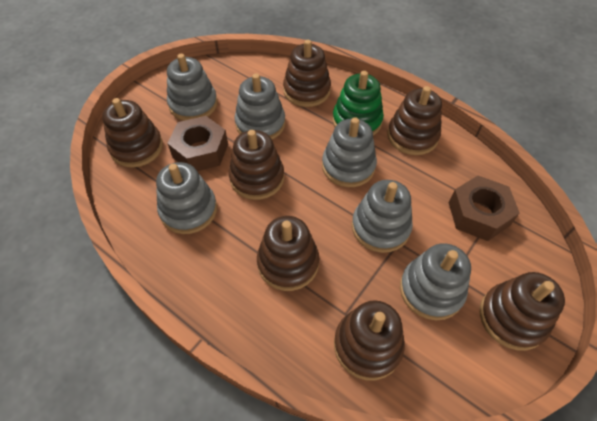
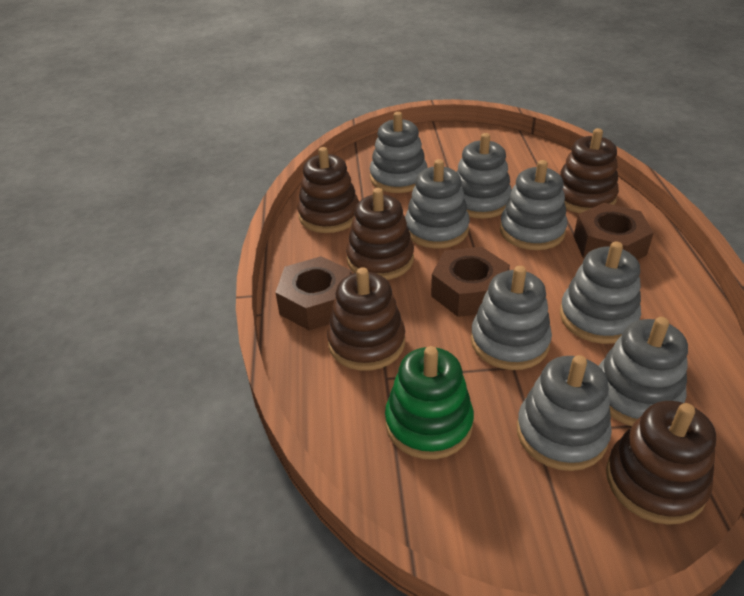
brown nut: 2 -> 3
brown stacking toy: 7 -> 5
grey stacking toy: 6 -> 8

